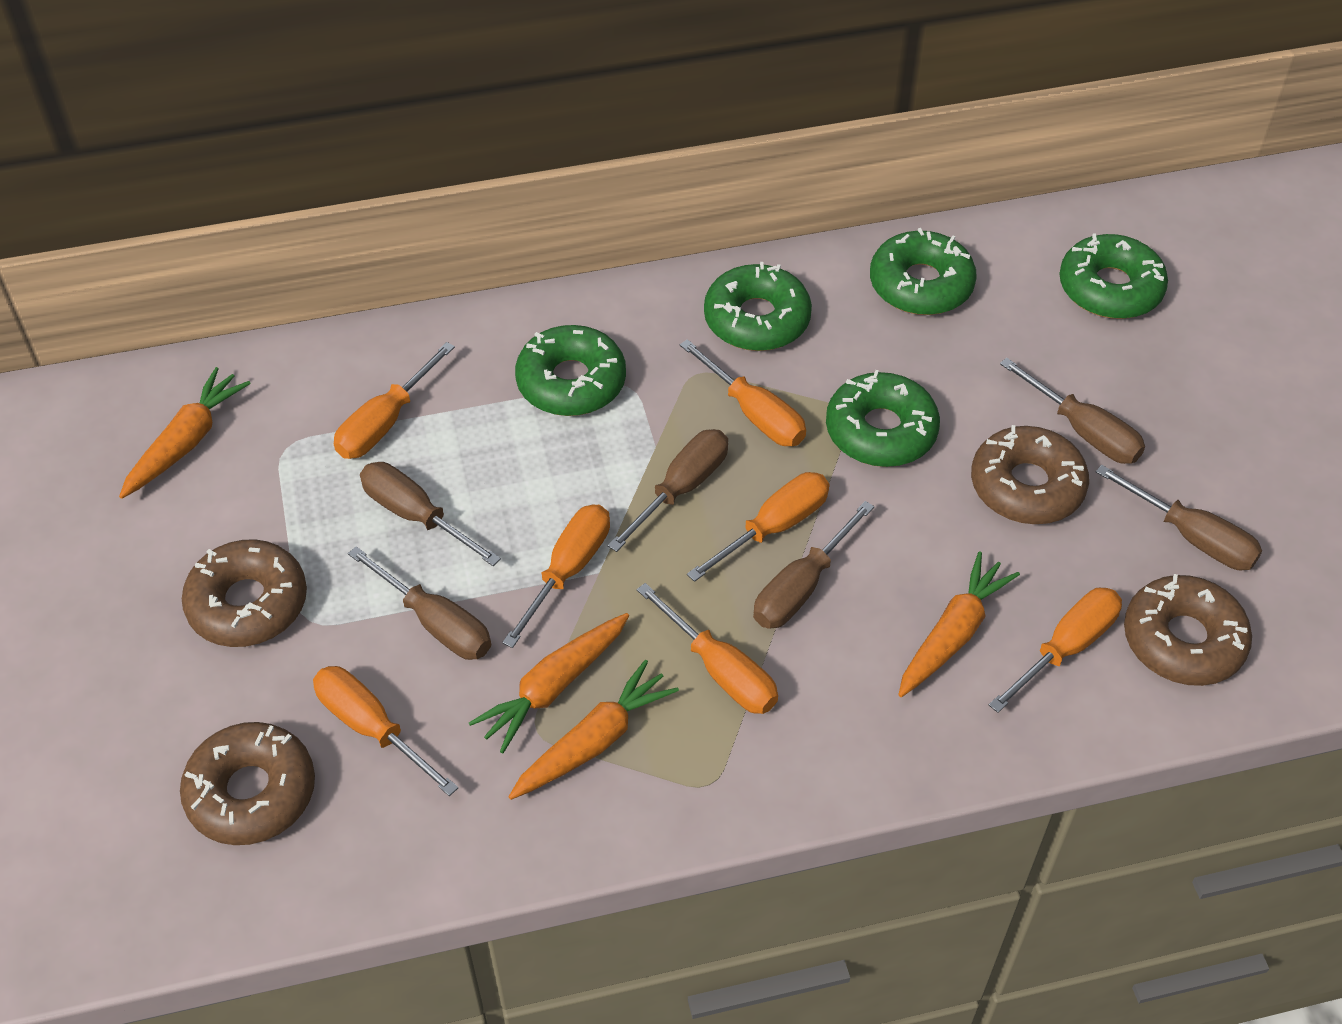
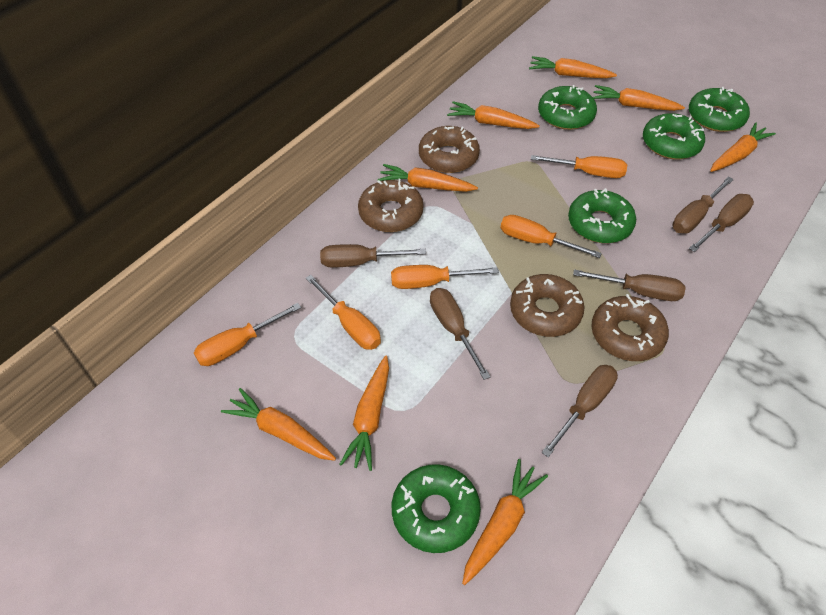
orange carrot: 4 -> 8
orange screwdriver: 7 -> 5

